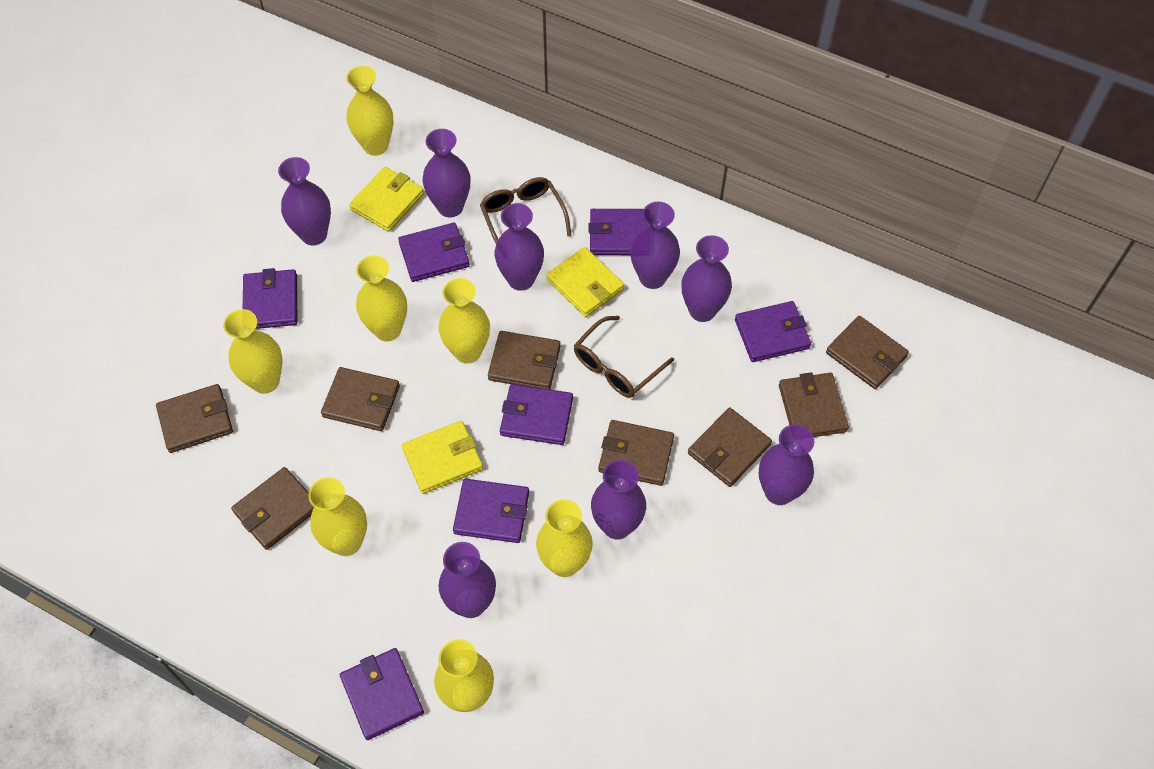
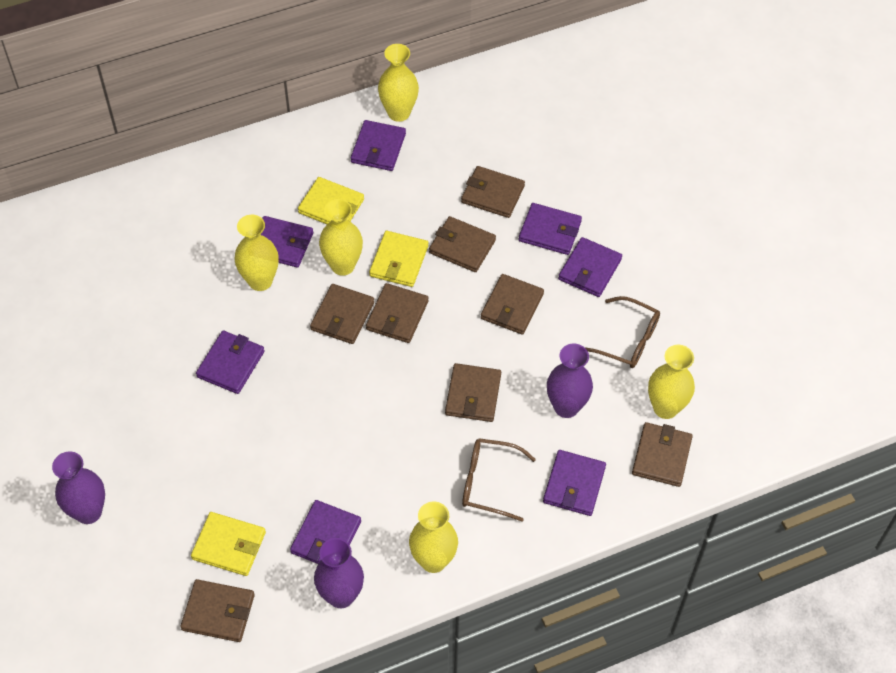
purple vase: 8 -> 3
yellow vase: 7 -> 5

